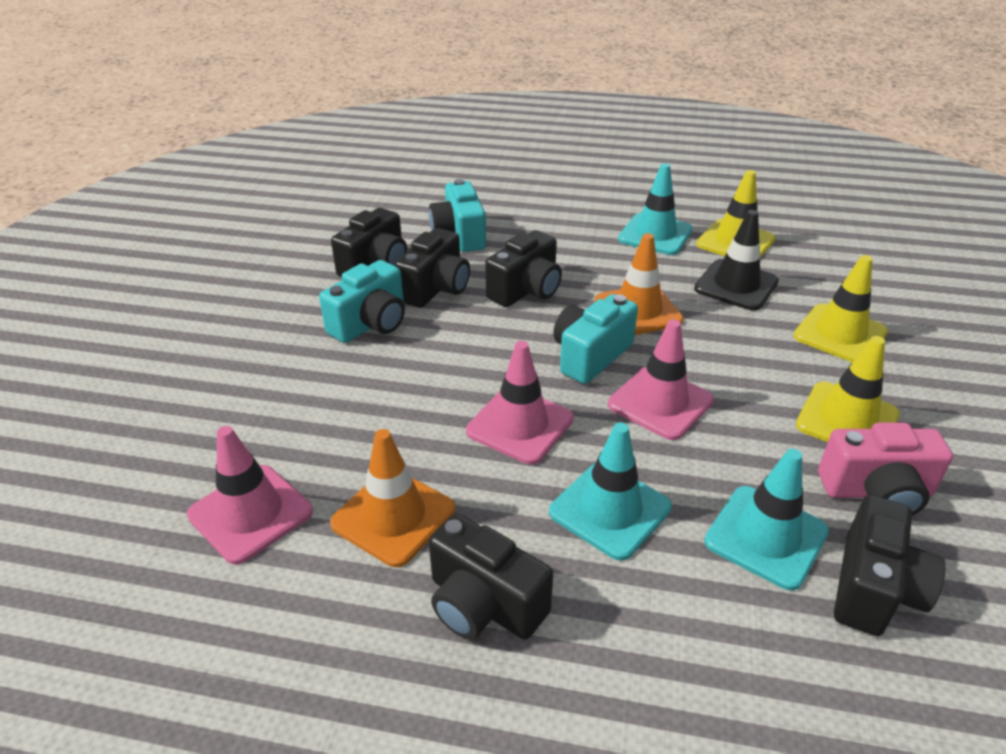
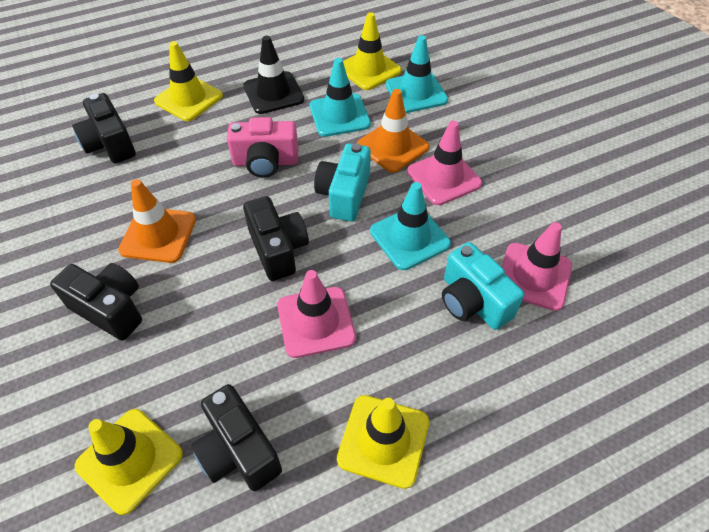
black camera: 5 -> 4
turquoise camera: 3 -> 2
yellow traffic cone: 3 -> 4

